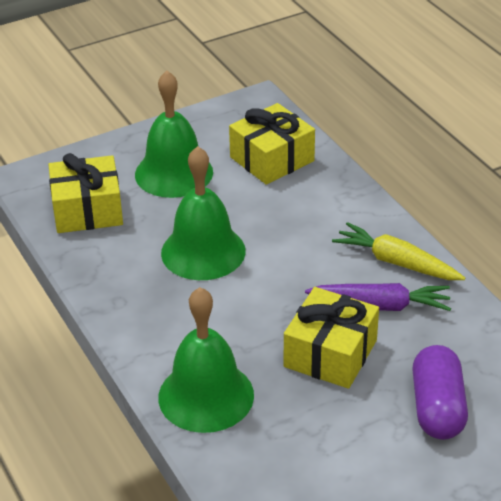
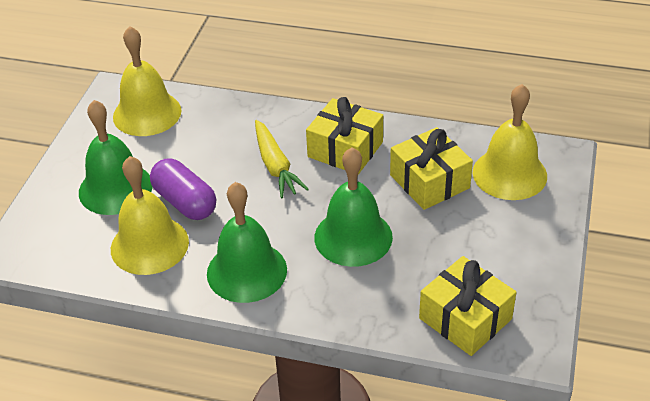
purple carrot: 1 -> 0
yellow bell: 0 -> 3

